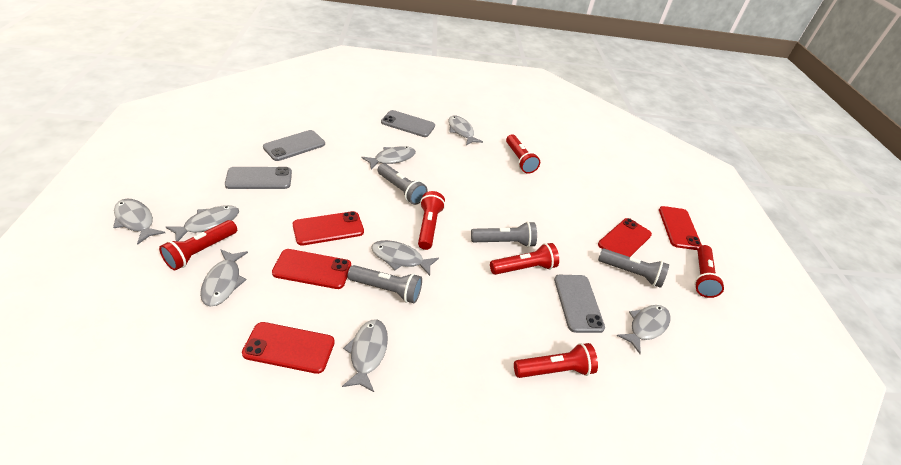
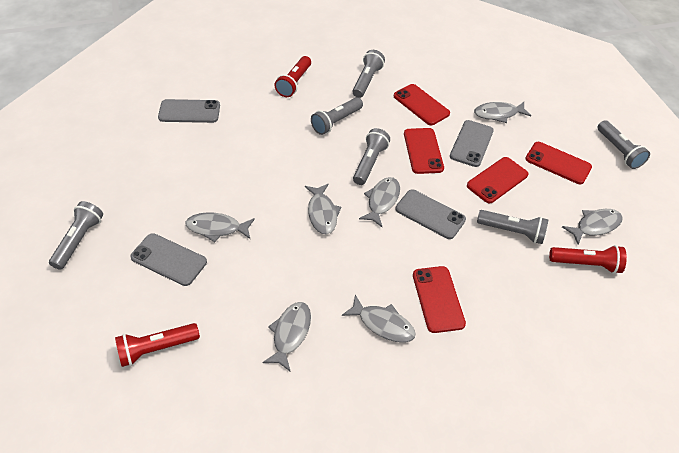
grey fish: 8 -> 7
grey flashlight: 4 -> 6
red flashlight: 6 -> 3

